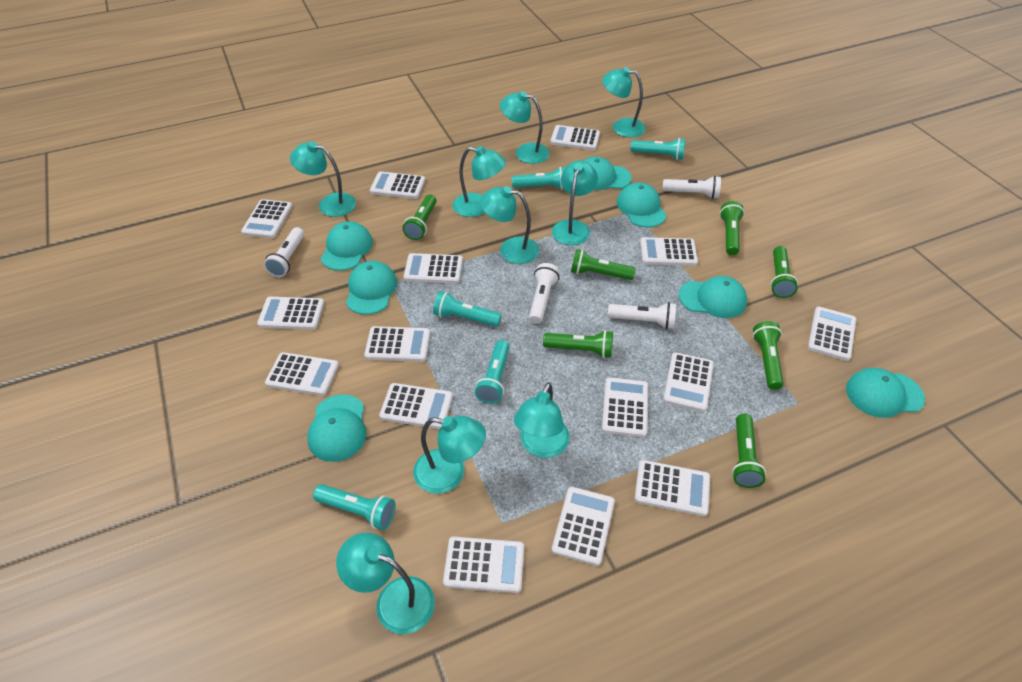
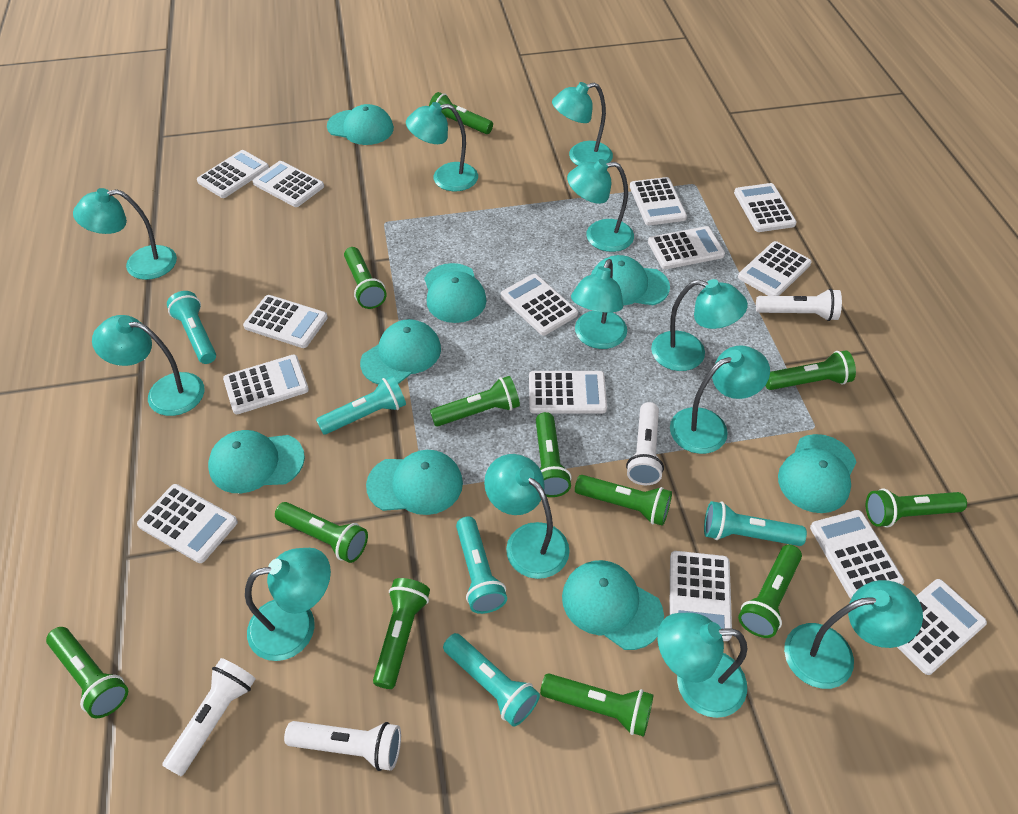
green flashlight: 7 -> 12
turquoise cap: 7 -> 8
turquoise lamp: 9 -> 12
white calculator: 15 -> 14

